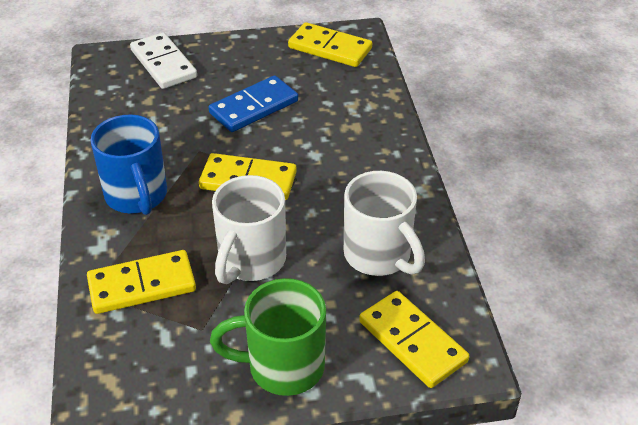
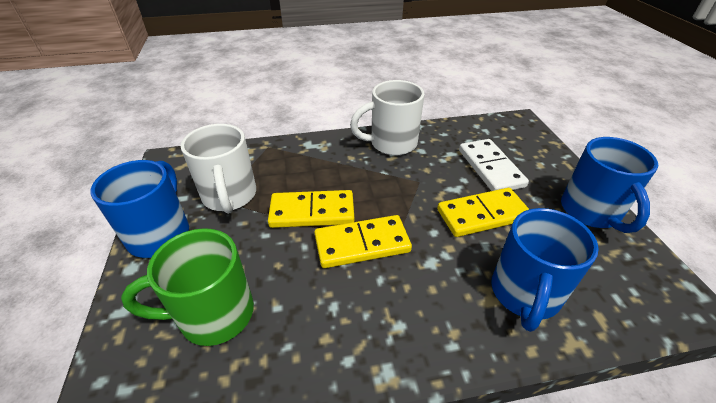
blue domino: 1 -> 0
blue mug: 1 -> 3
yellow domino: 4 -> 3

